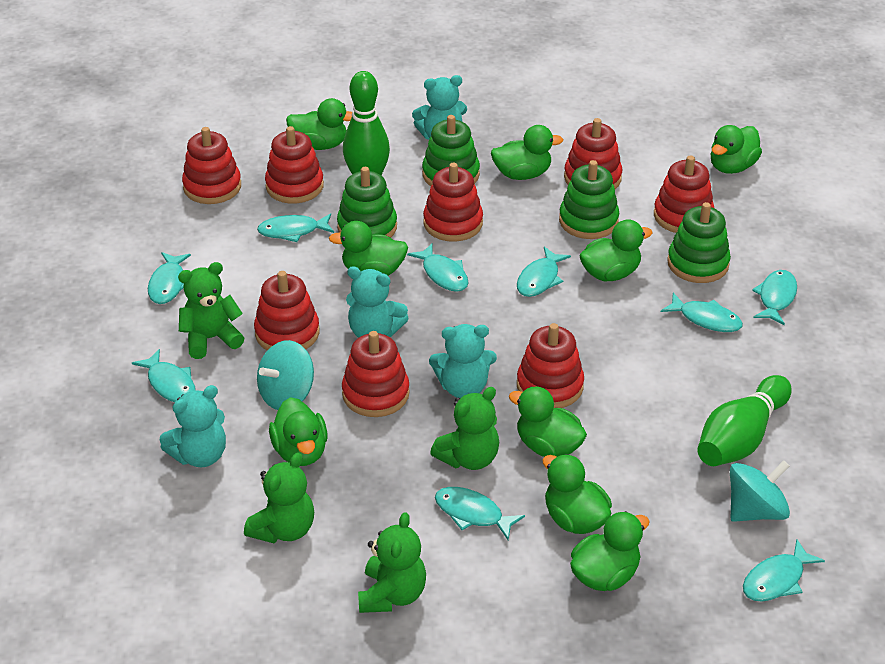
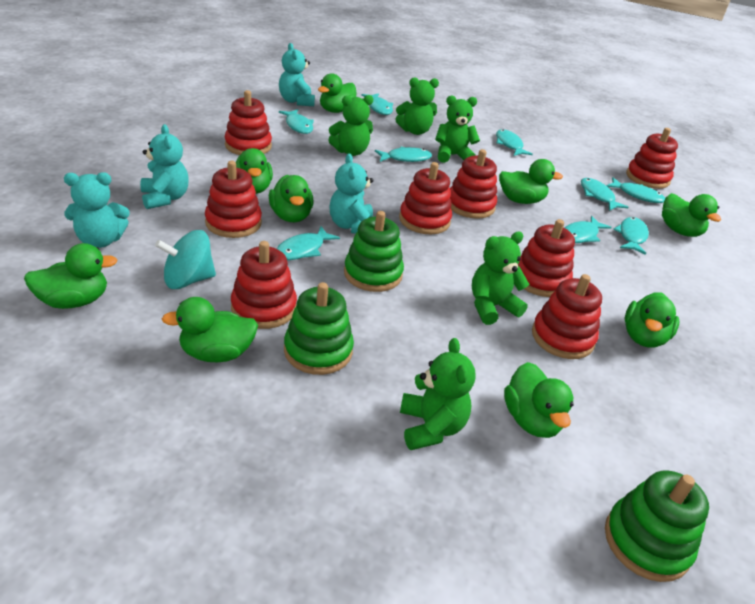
green bowling pin: 2 -> 0
green stacking toy: 4 -> 3
green teddy bear: 4 -> 5
turquoise spinning top: 2 -> 1

